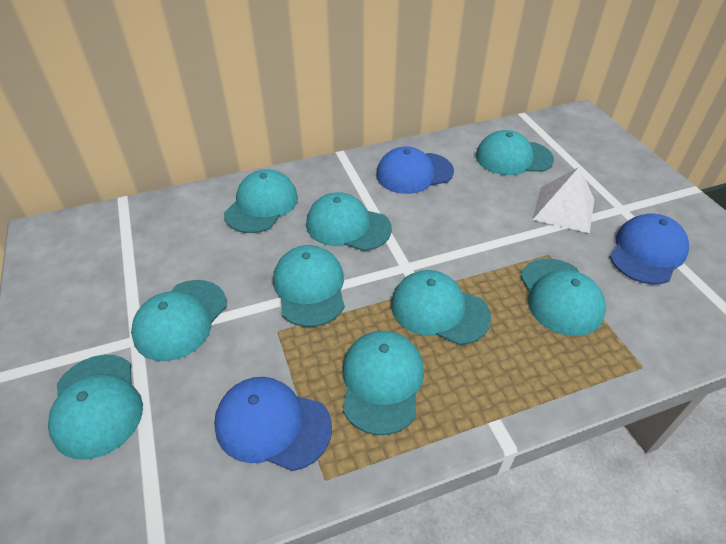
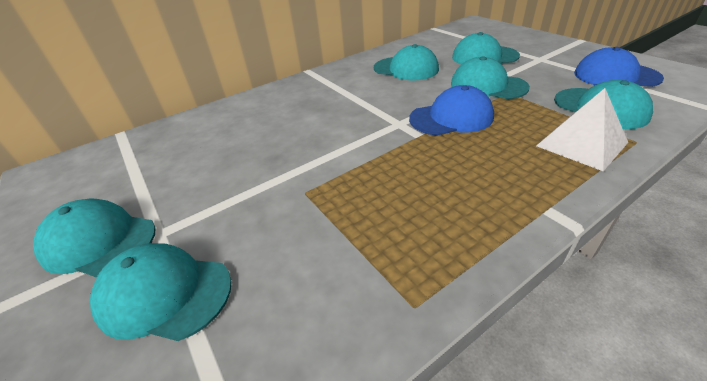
blue cap: 3 -> 2
turquoise cap: 9 -> 6

